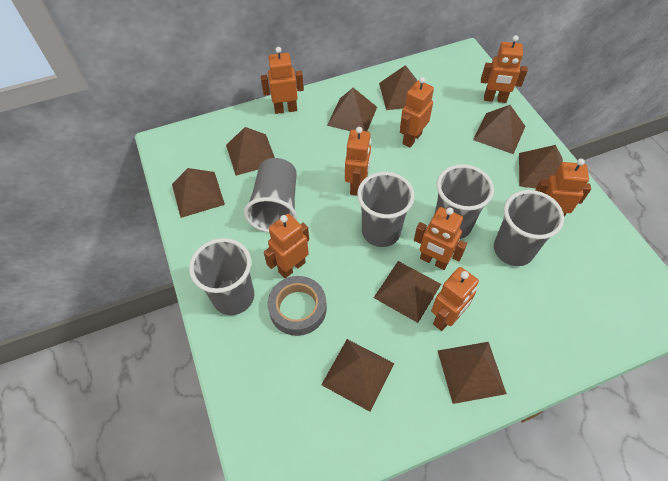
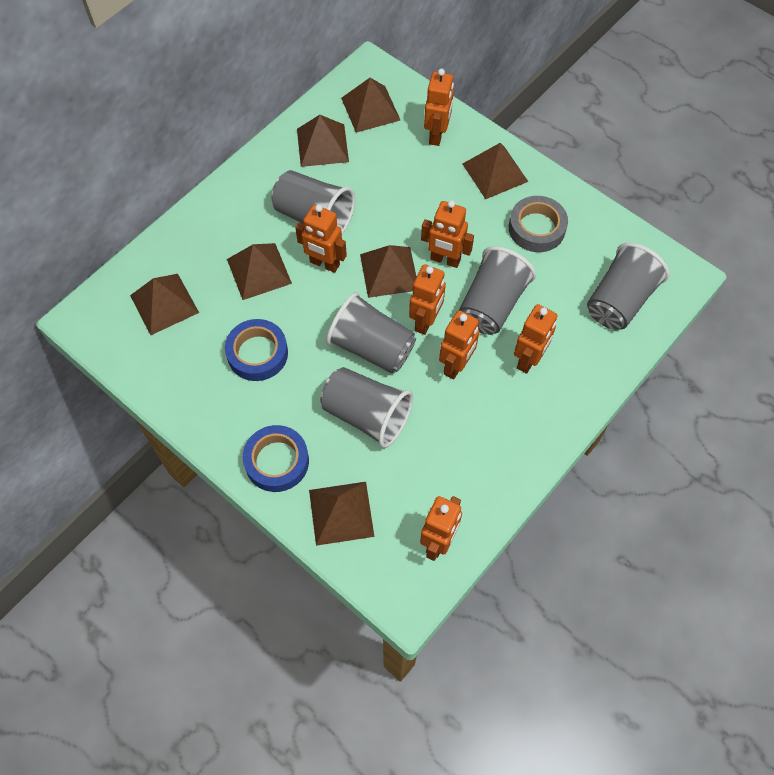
blue tape: 0 -> 2
brown pyramid: 9 -> 7
orange robot: 8 -> 7

